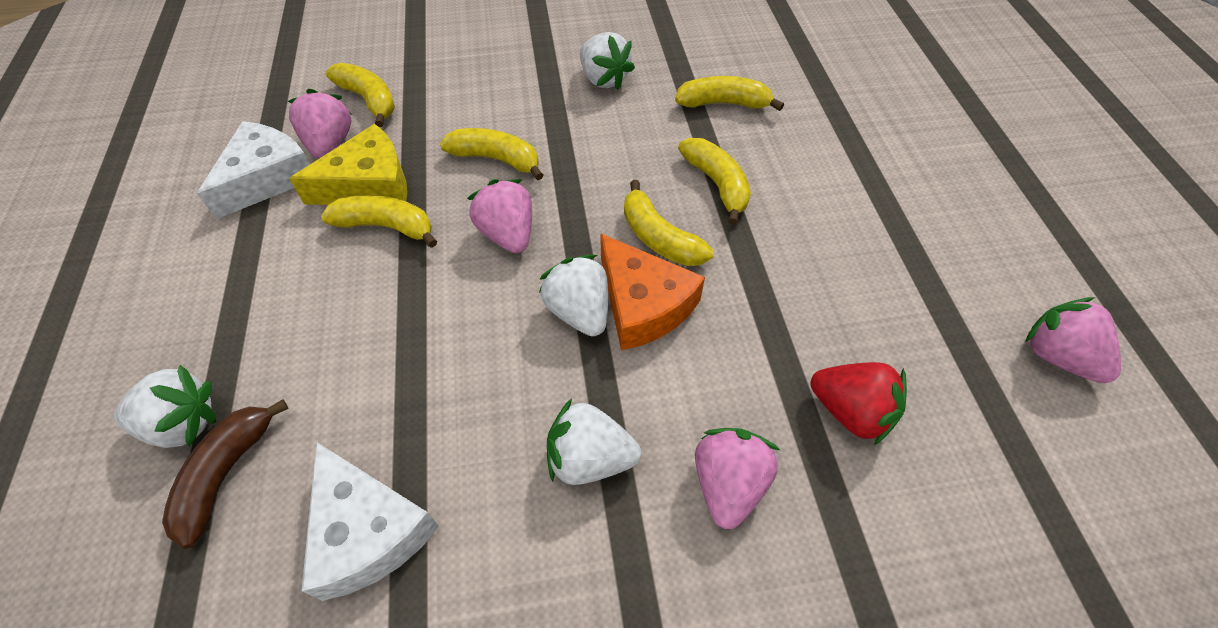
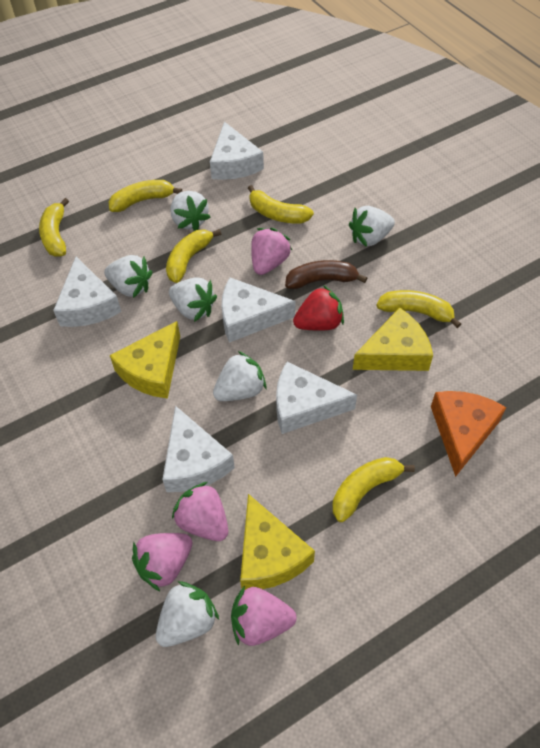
white cheese: 2 -> 5
white strawberry: 4 -> 6
yellow cheese: 1 -> 3

